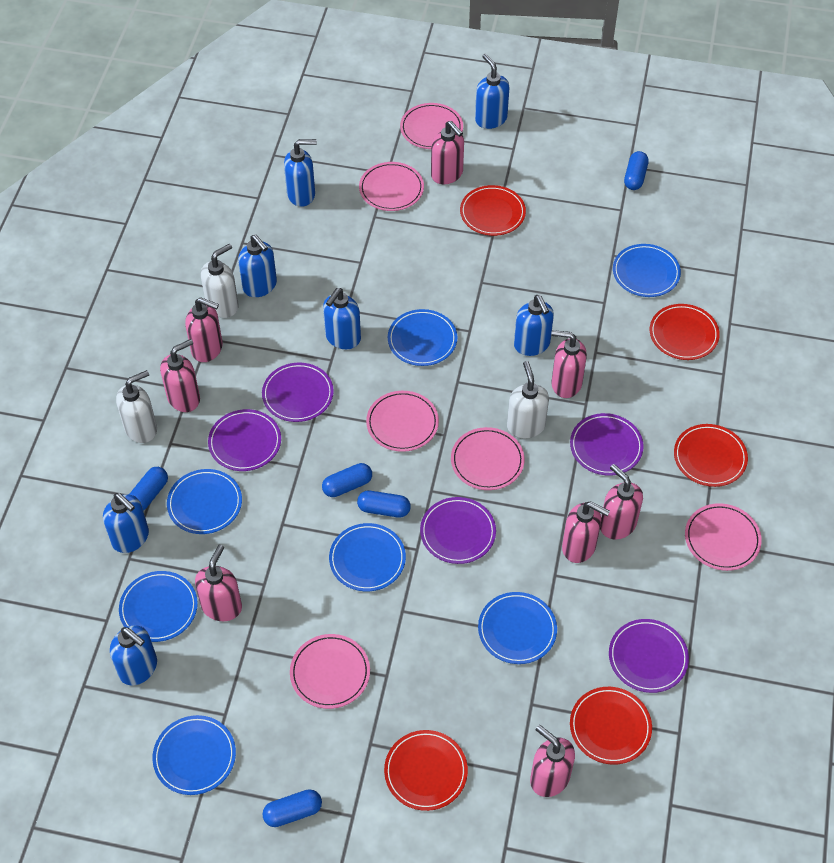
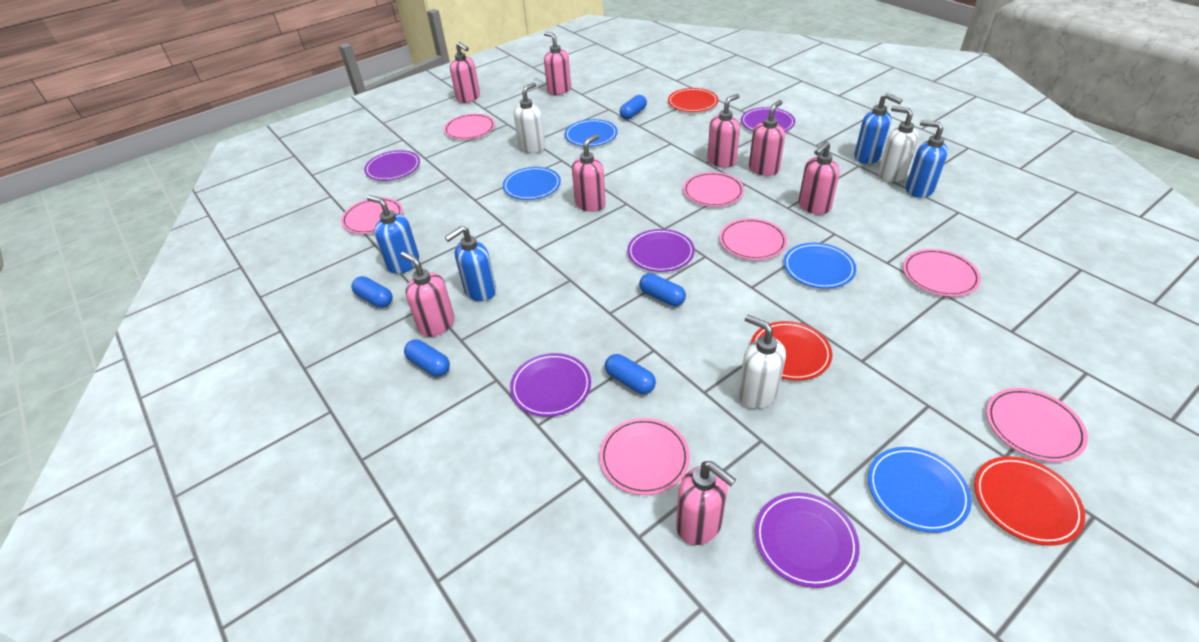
blue plate: 7 -> 4
blue soap dispenser: 7 -> 4
pink plate: 6 -> 7
red plate: 5 -> 3

